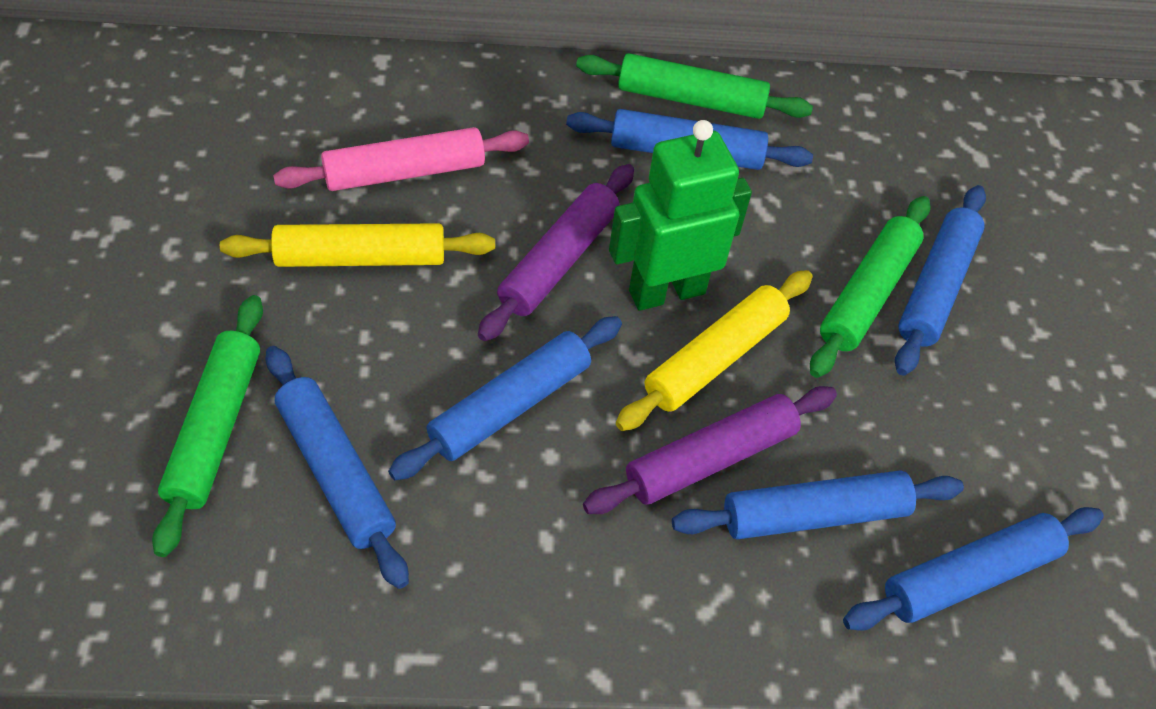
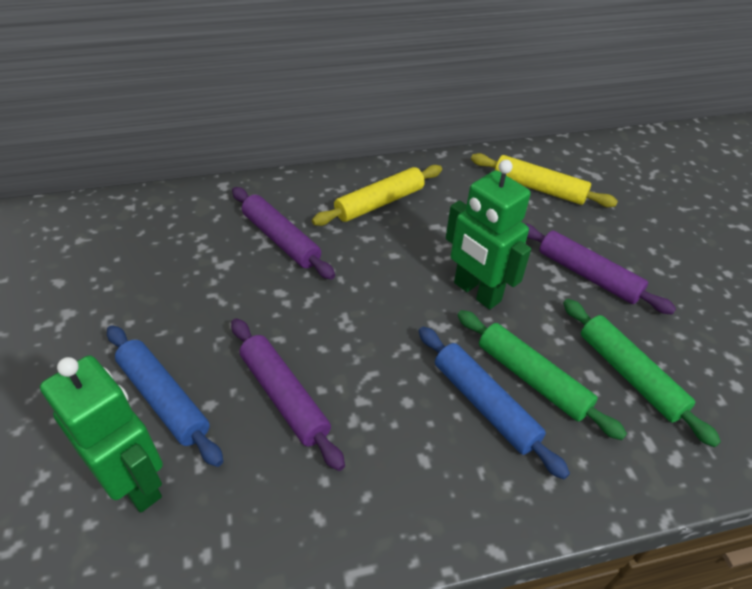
blue rolling pin: 6 -> 2
green robot: 1 -> 2
green rolling pin: 3 -> 2
pink rolling pin: 1 -> 0
purple rolling pin: 2 -> 3

